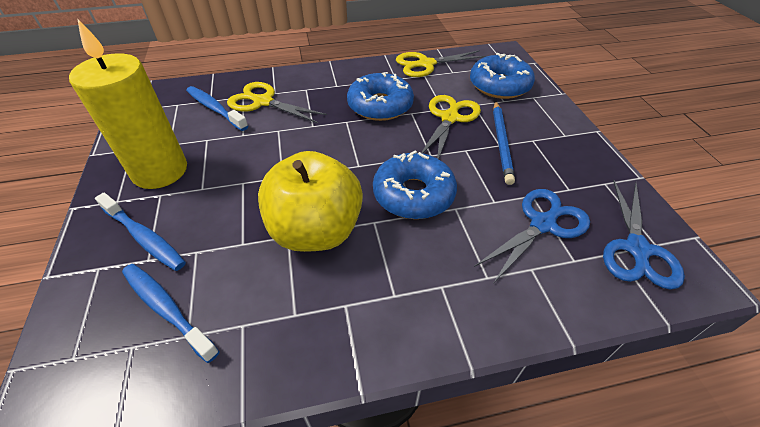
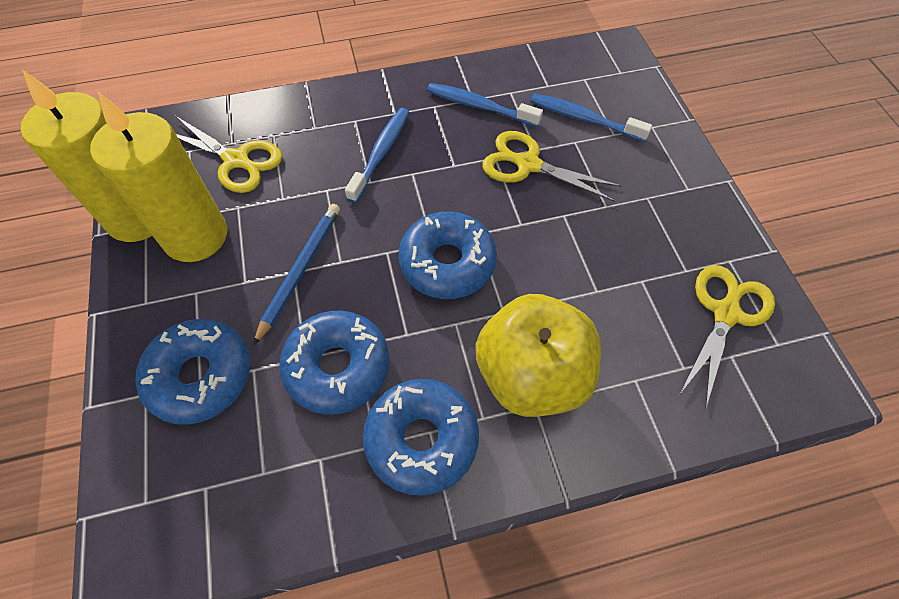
blue donut: 3 -> 4
blue scissors: 2 -> 0
yellow candle: 1 -> 2

